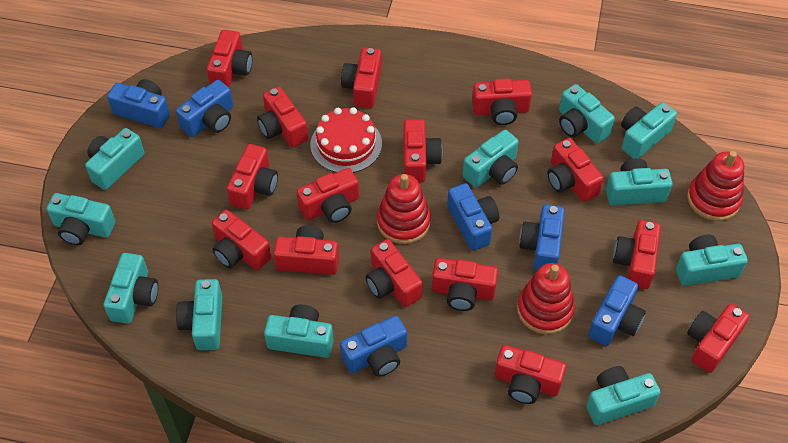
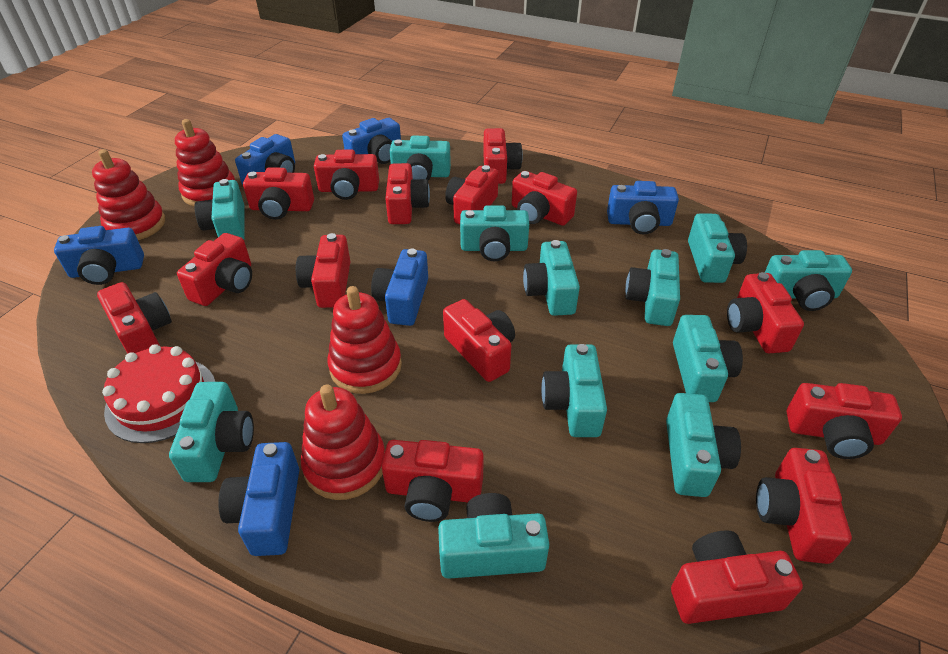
red stacking toy: 3 -> 4
turquoise camera: 11 -> 12

